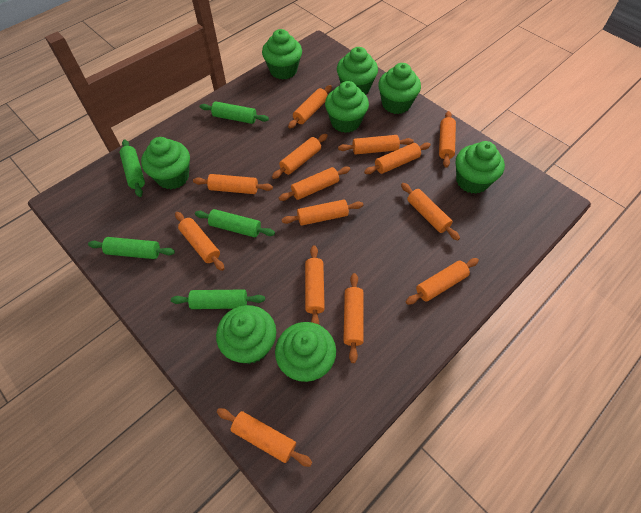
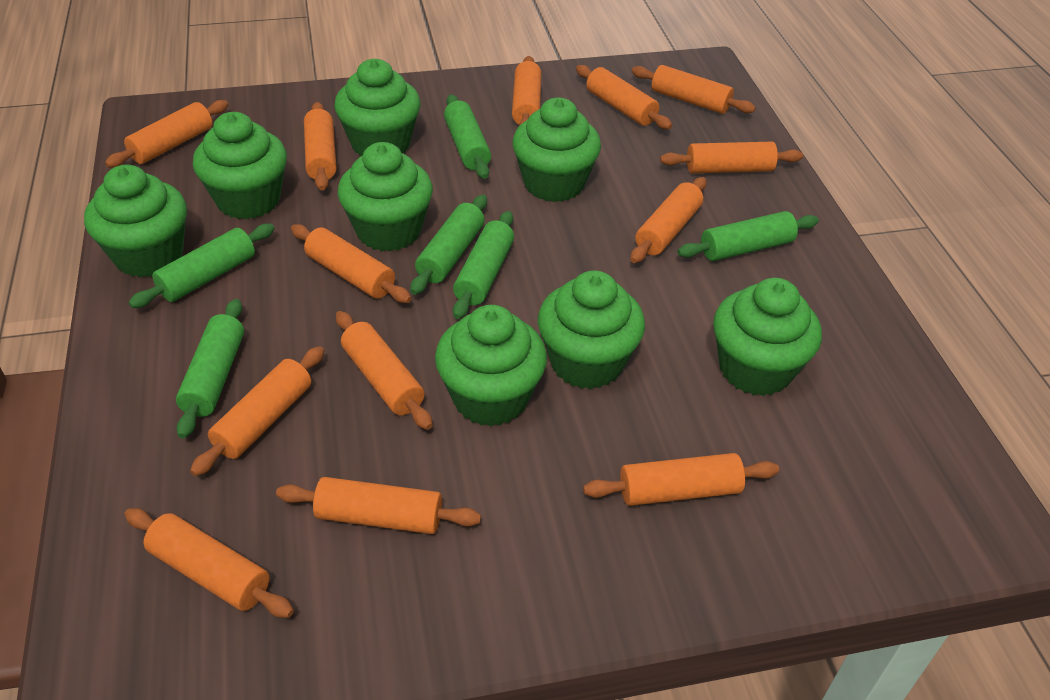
green rolling pin: 5 -> 6
orange rolling pin: 14 -> 13

